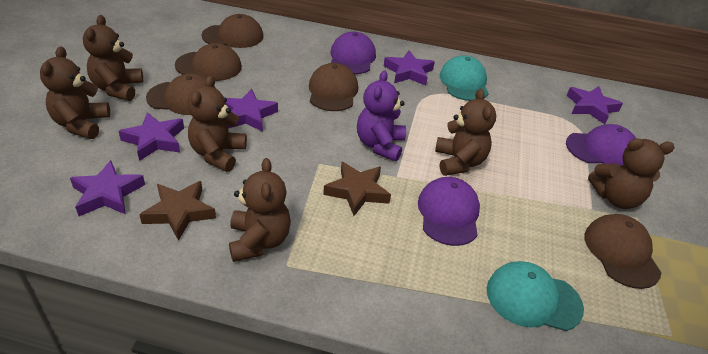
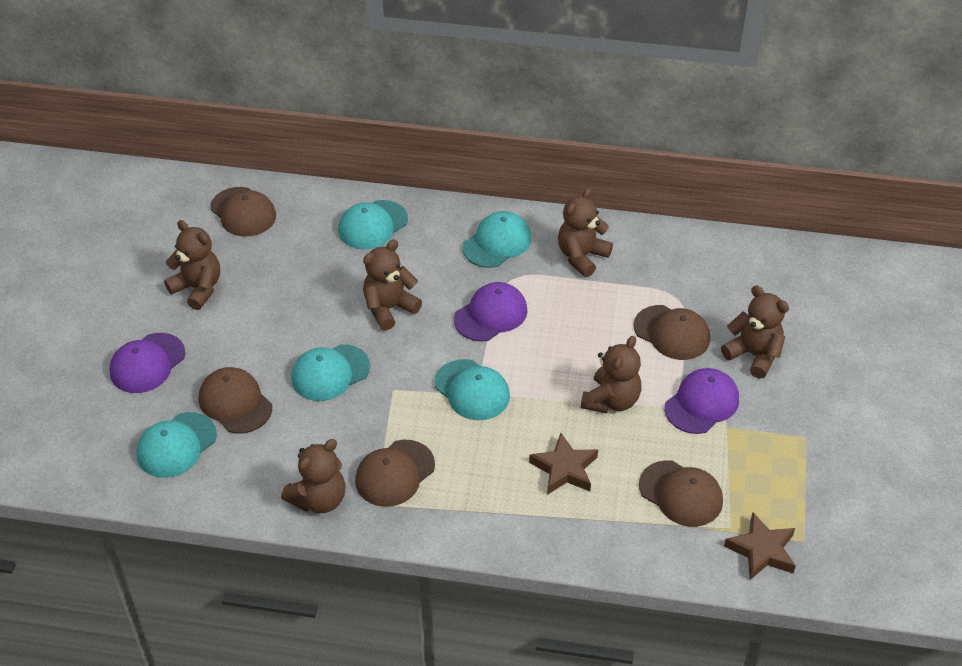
purple star: 5 -> 0
purple teddy bear: 1 -> 0
turquoise cap: 2 -> 5

